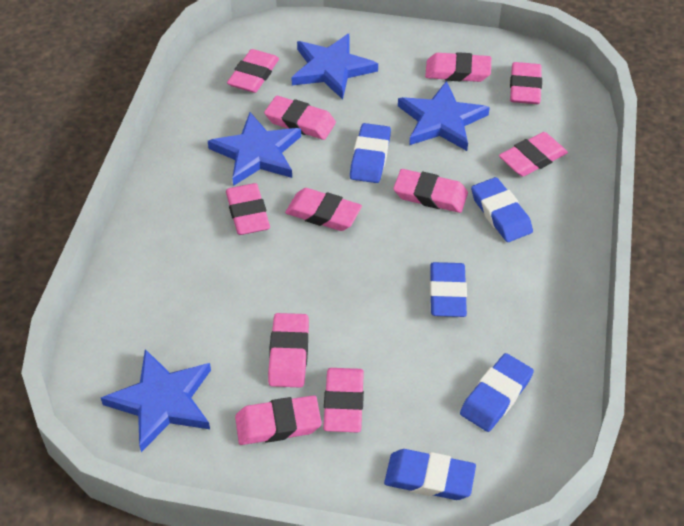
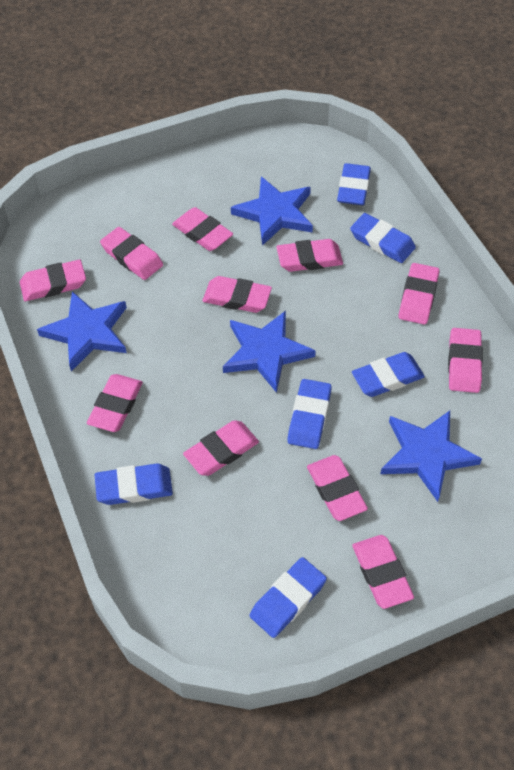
blue eraser: 5 -> 6

